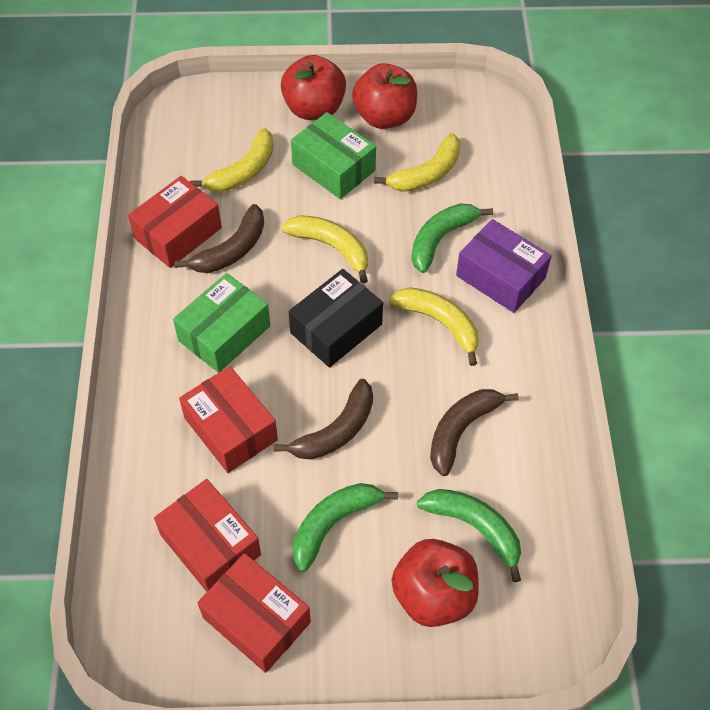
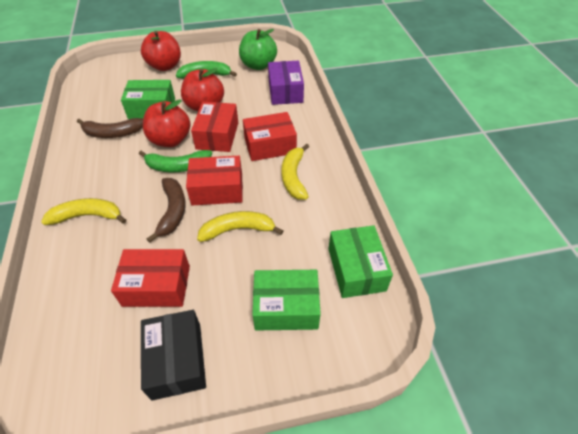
brown banana: 3 -> 2
green apple: 0 -> 1
green banana: 3 -> 2
green box: 2 -> 3
yellow banana: 4 -> 3

